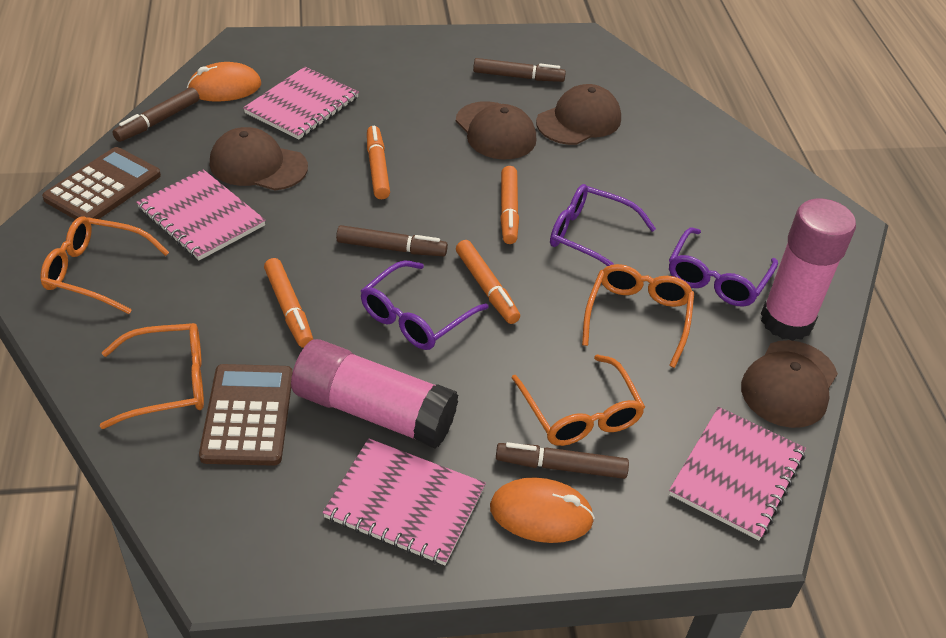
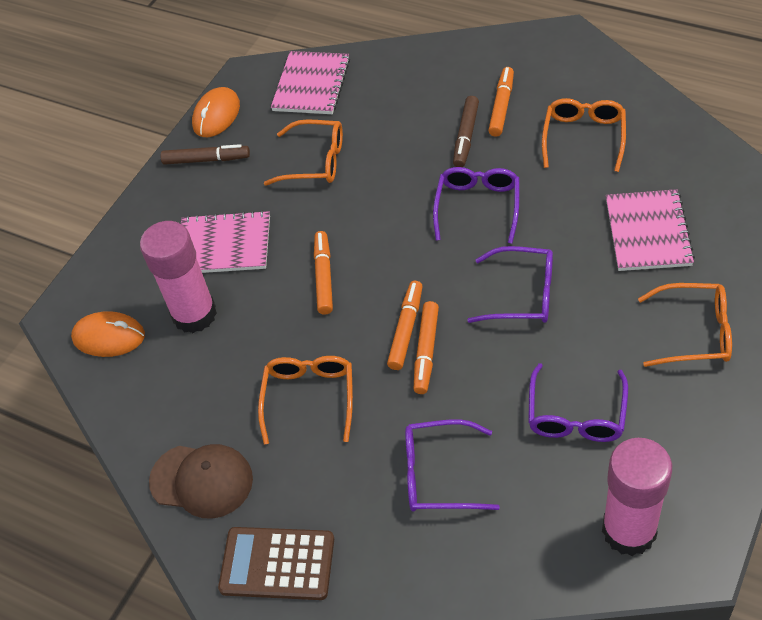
brown calculator: 2 -> 1
brown cap: 4 -> 1
brown marker: 4 -> 2
pink notebook: 4 -> 3
purple glasses: 3 -> 4

